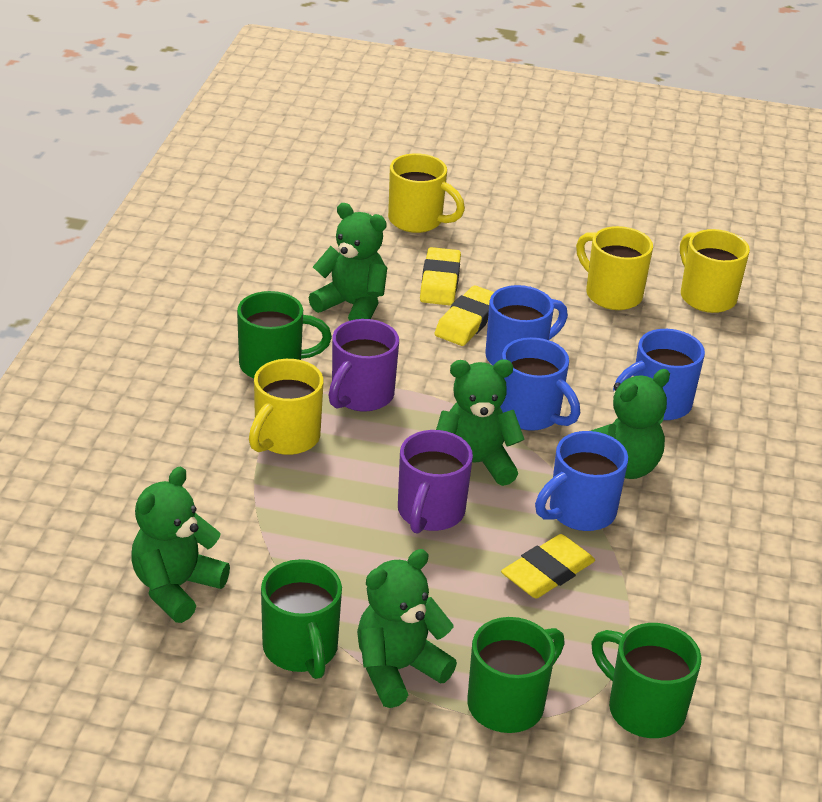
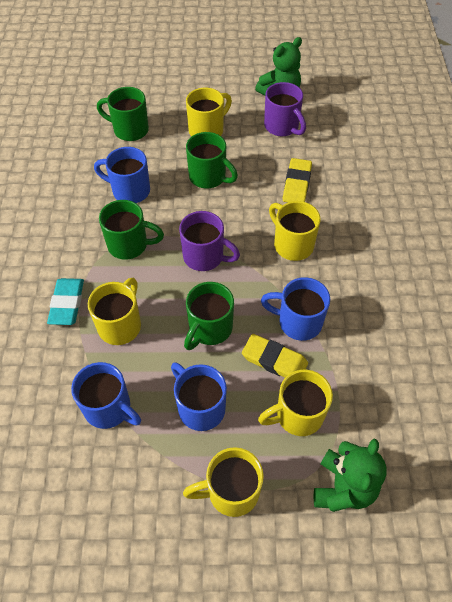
green teddy bear: 5 -> 2
turquoise eraser: 0 -> 1
yellow eraser: 3 -> 2
yellow mug: 4 -> 5

